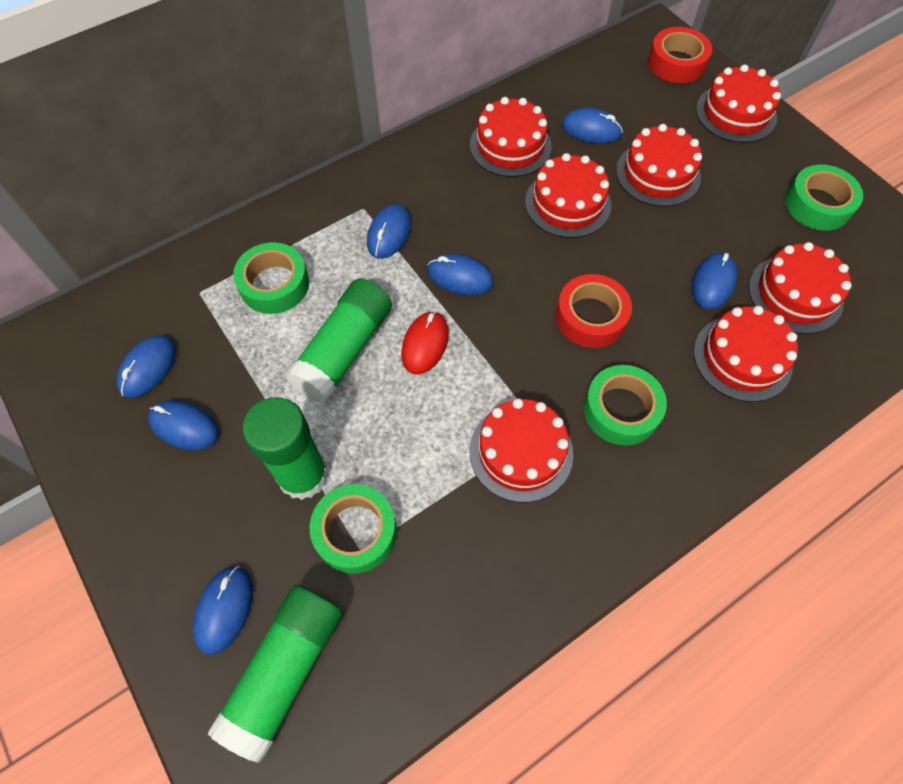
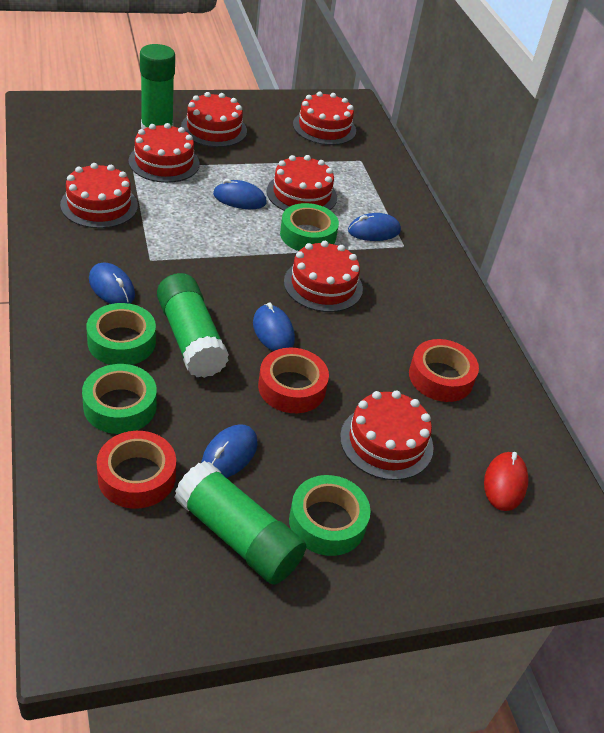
blue mouse: 7 -> 5
red tape: 2 -> 3

